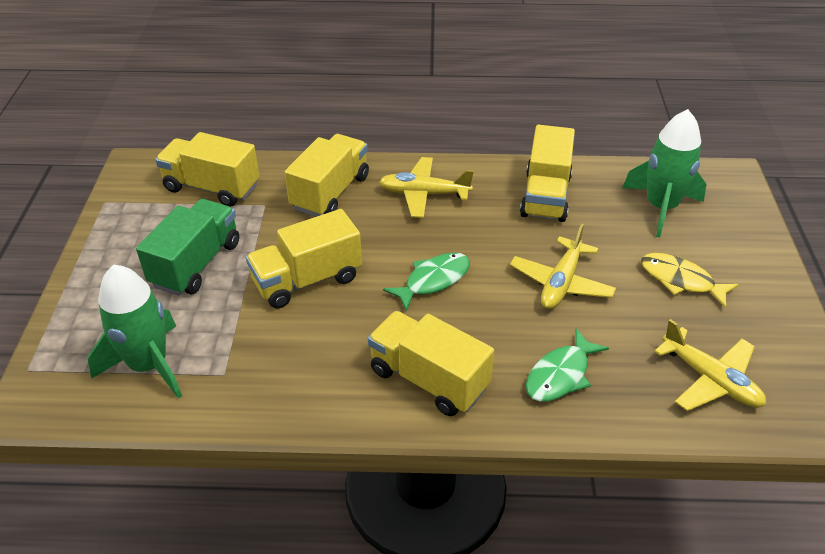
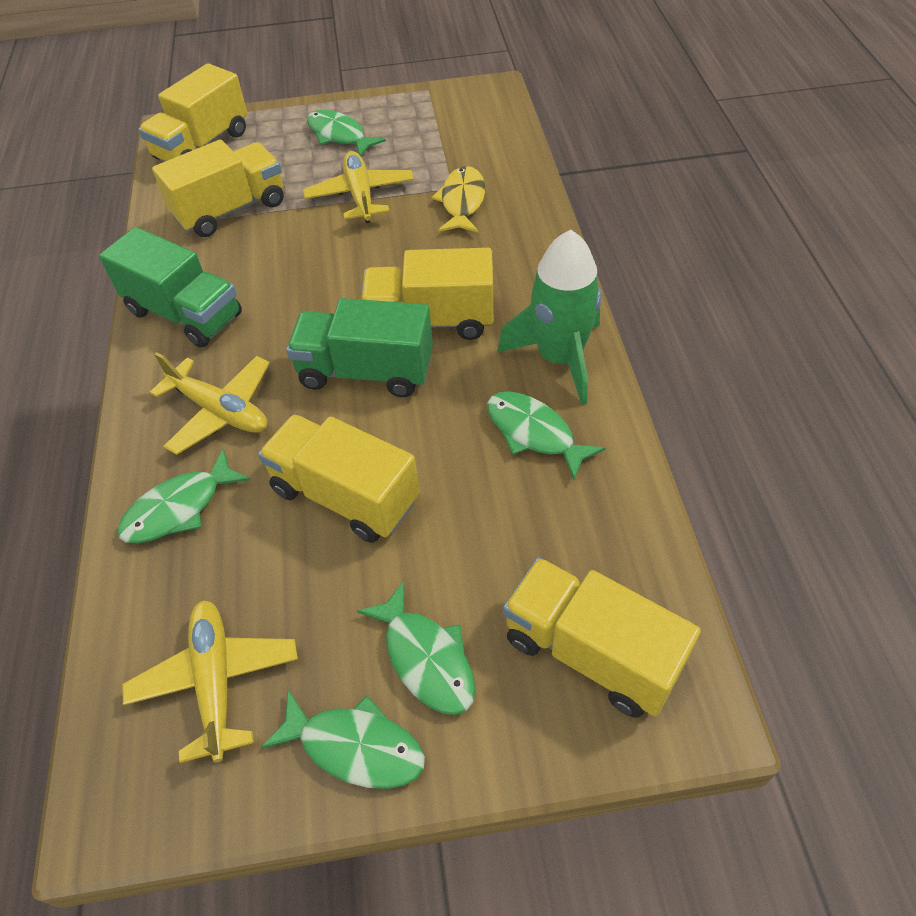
green fish: 2 -> 5
green rocket: 2 -> 1
green truck: 1 -> 2

